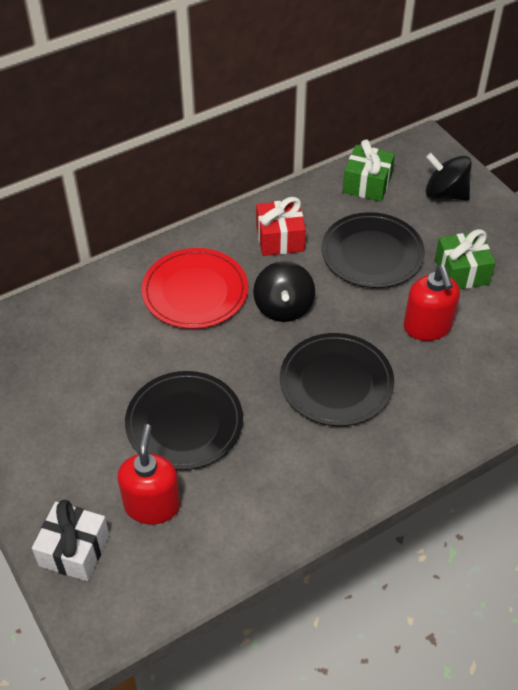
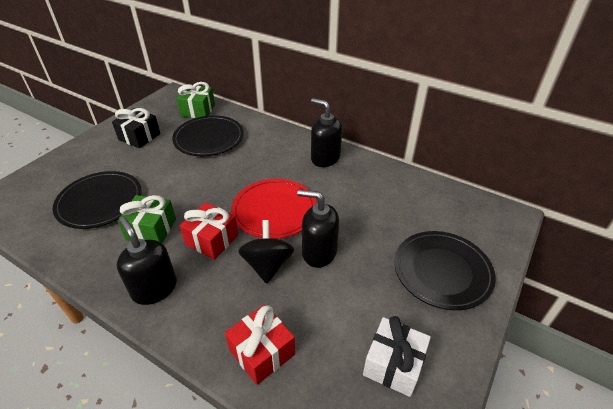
black gift: 0 -> 1
black soap dispenser: 0 -> 3
black spinning top: 2 -> 1
red gift: 1 -> 2
red soap dispenser: 2 -> 0

